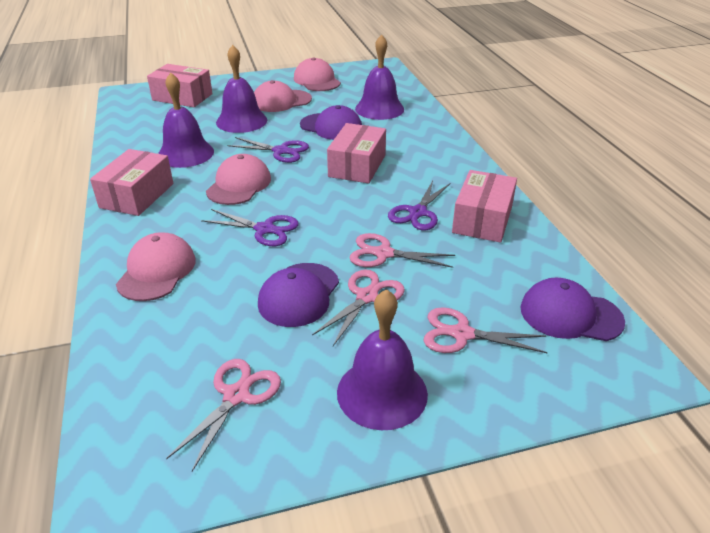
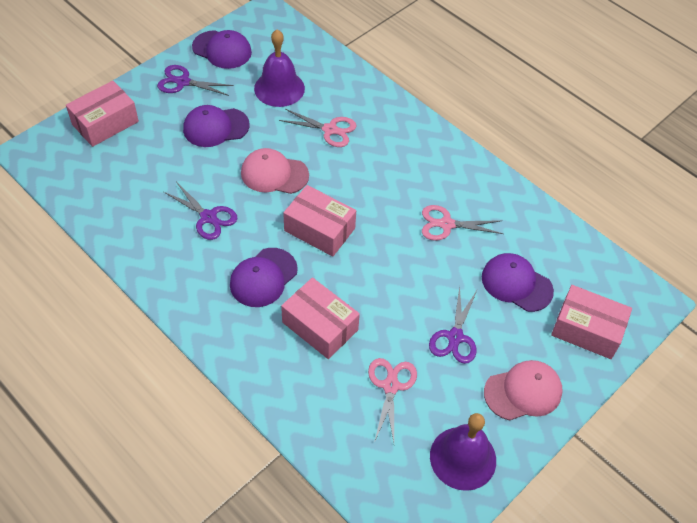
pink cap: 4 -> 2
pink scissors: 4 -> 3
purple bell: 4 -> 2
purple cap: 3 -> 4

